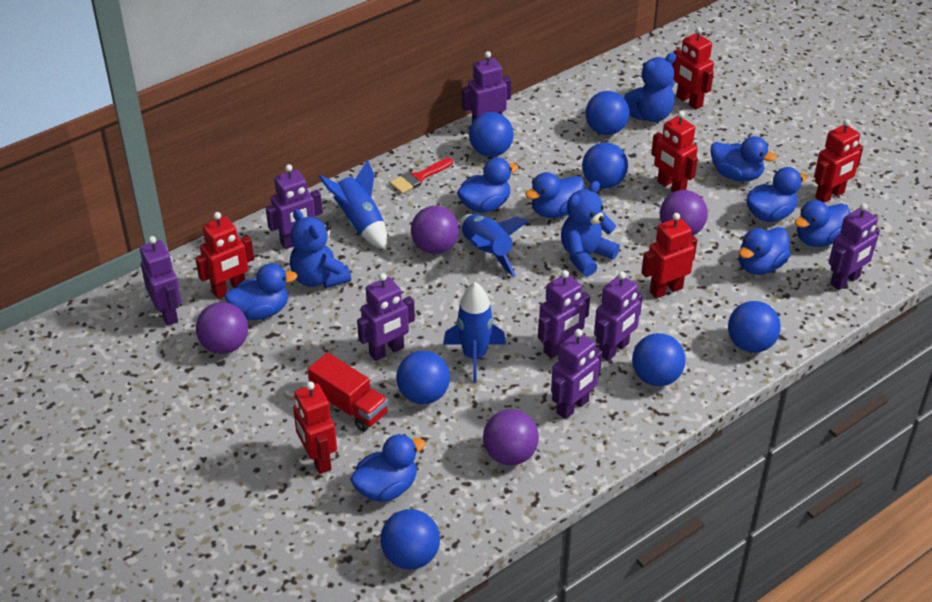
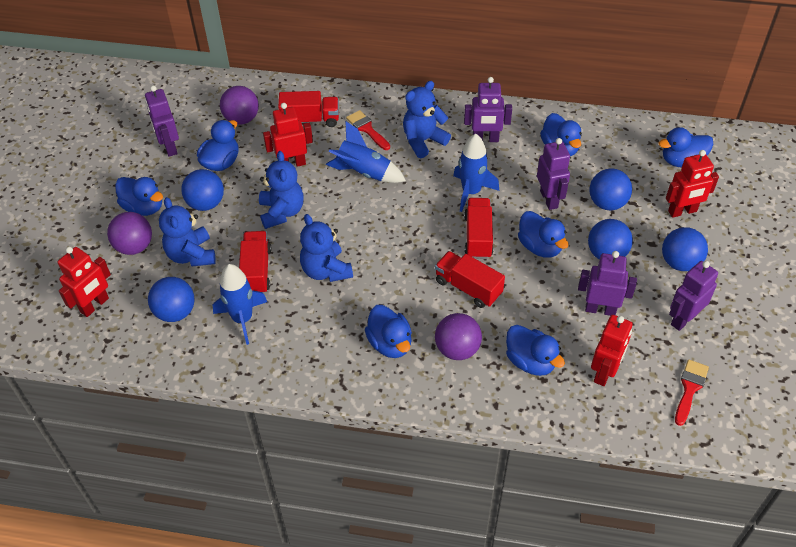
blue ball: 7 -> 5
blue duck: 8 -> 7
blue teddy bear: 3 -> 4
purple ball: 4 -> 3
purple robot: 8 -> 5
red brush: 1 -> 2
red robot: 6 -> 4
red truck: 1 -> 4

